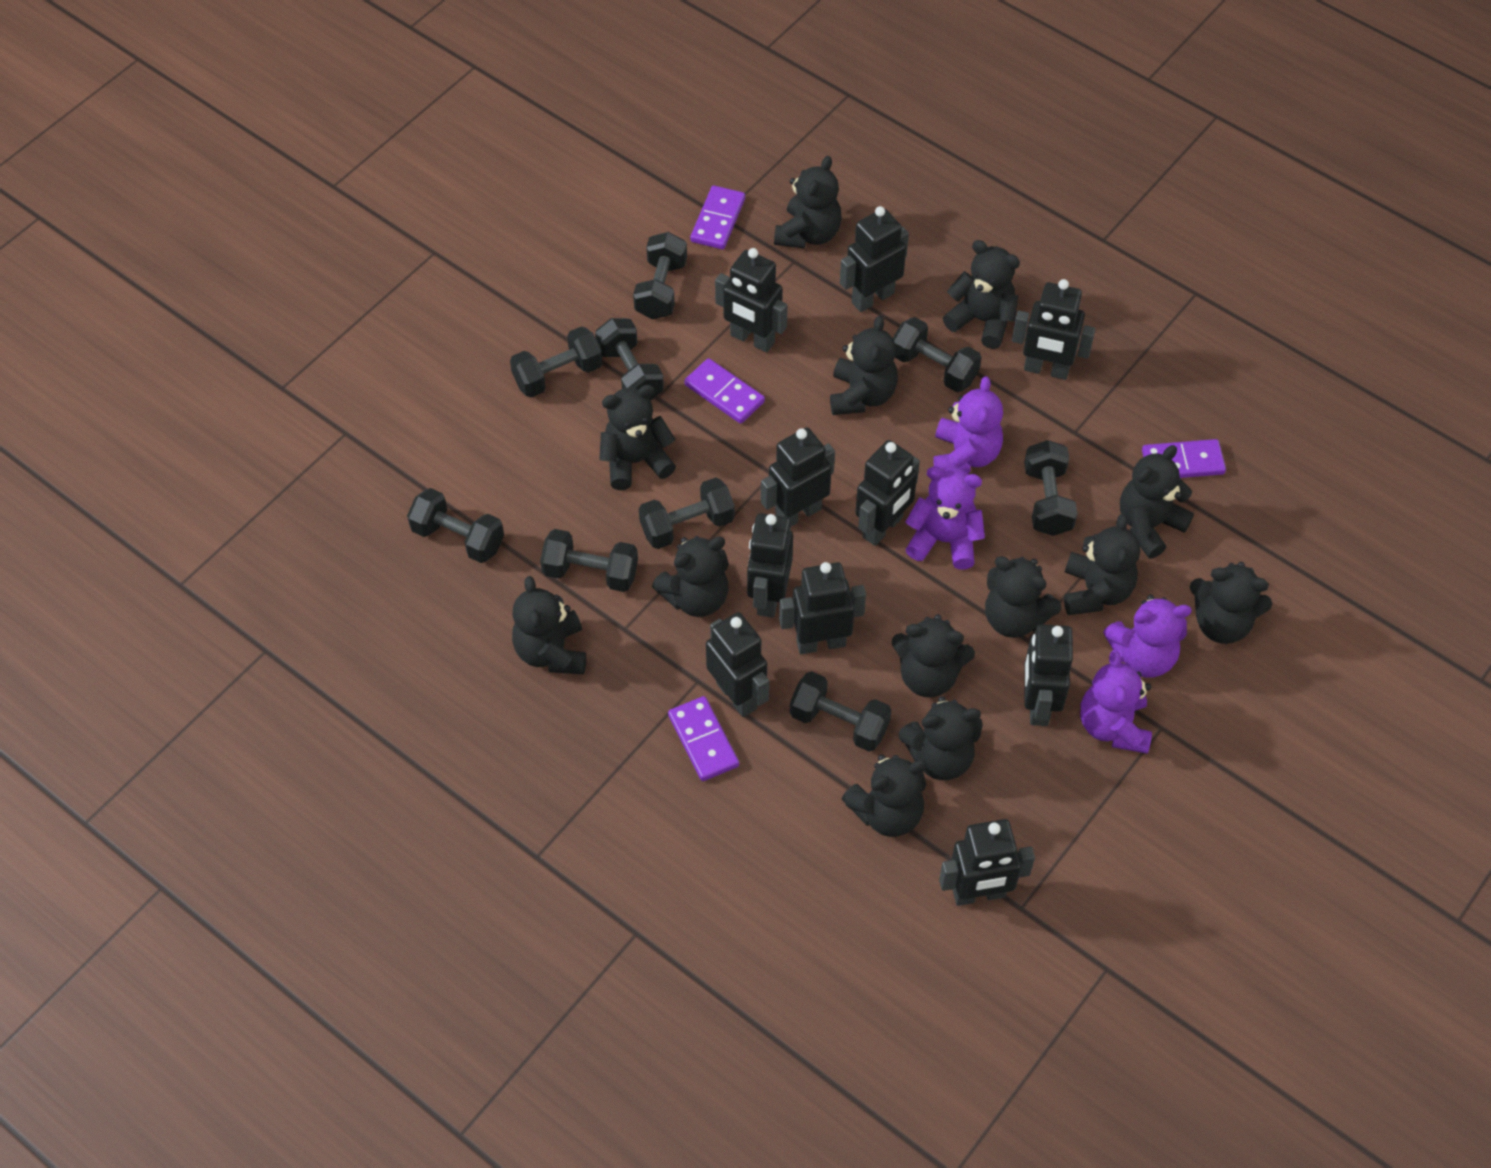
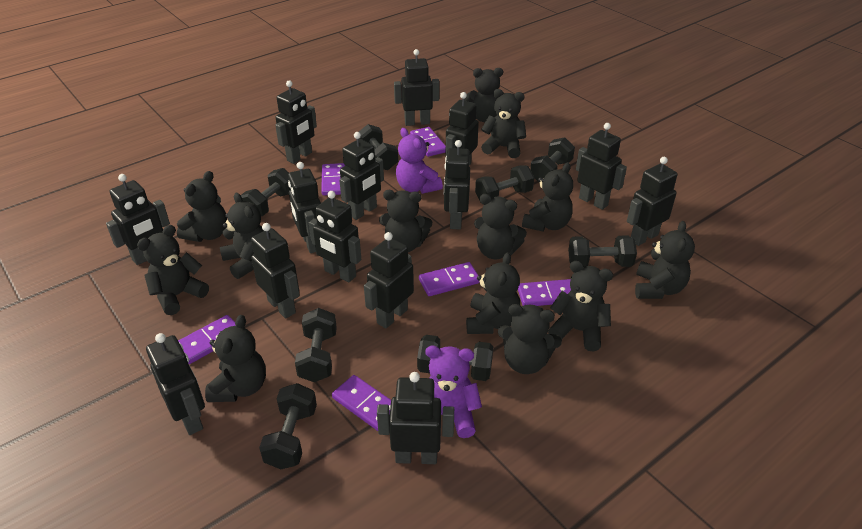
black dumbbell: 9 -> 8
black robot: 10 -> 14
purple domino: 4 -> 6
purple teddy bear: 4 -> 2

